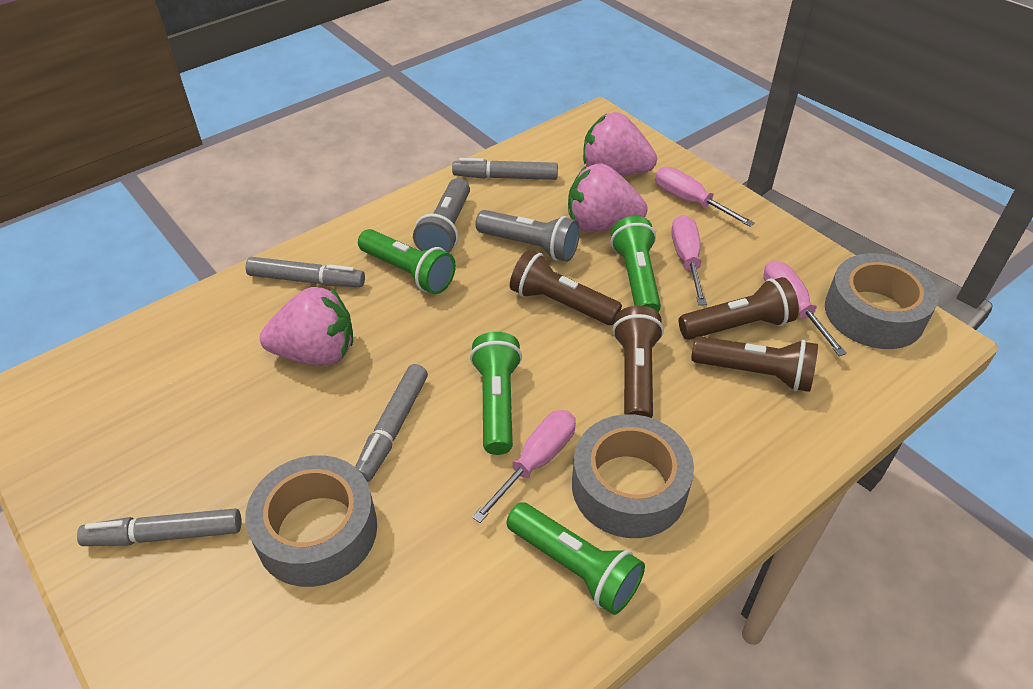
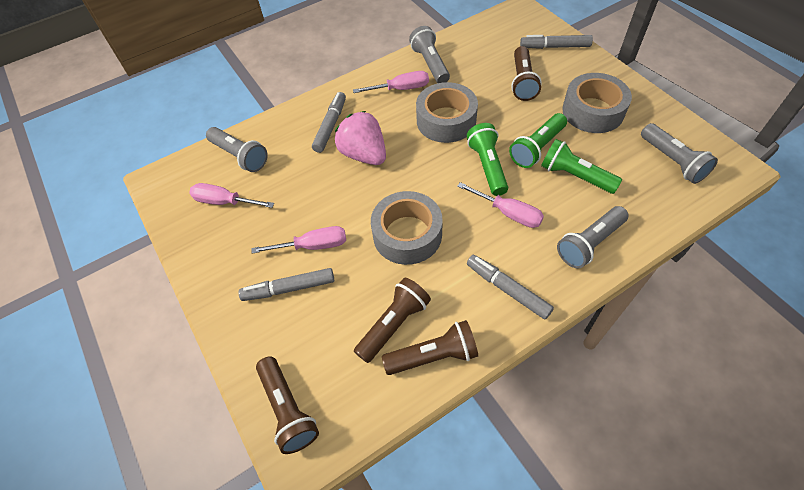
green flashlight: 4 -> 3
grey flashlight: 2 -> 4
pink strawberry: 3 -> 1

